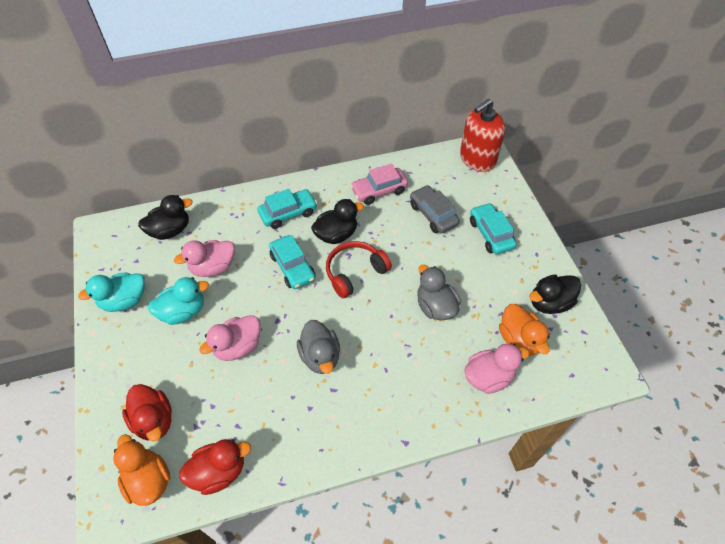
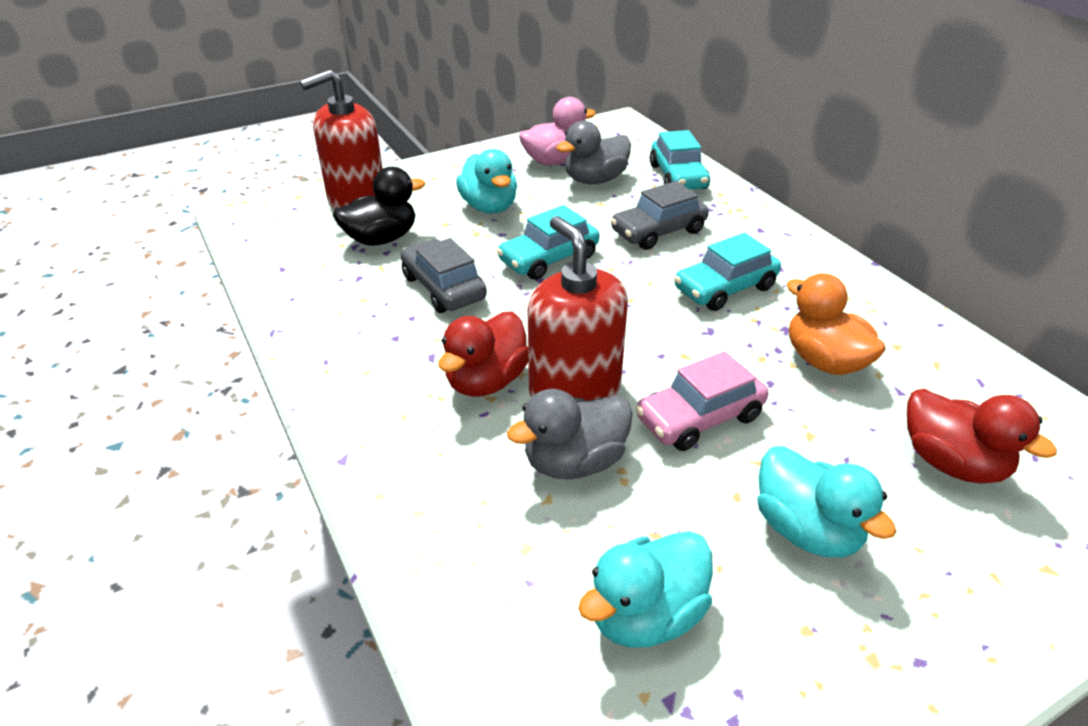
black duck: 3 -> 1
grey car: 1 -> 2
orange duck: 2 -> 1
pink duck: 3 -> 1
red headphones: 1 -> 0
red soap dispenser: 1 -> 2
turquoise duck: 2 -> 3

